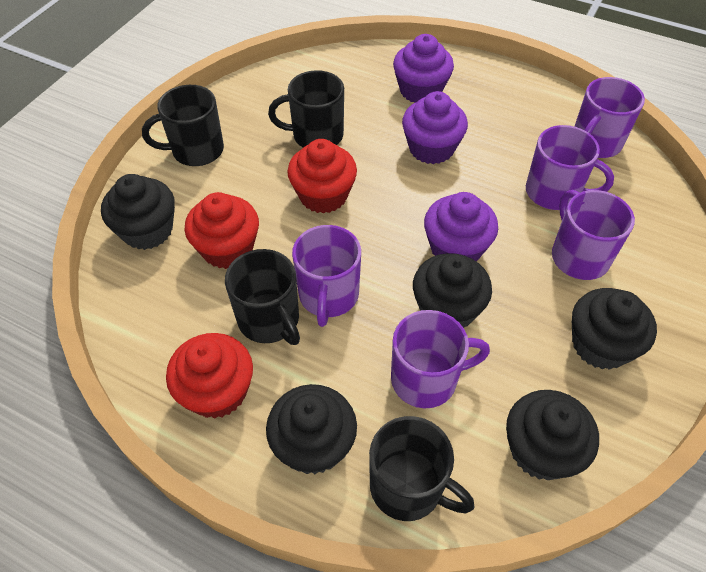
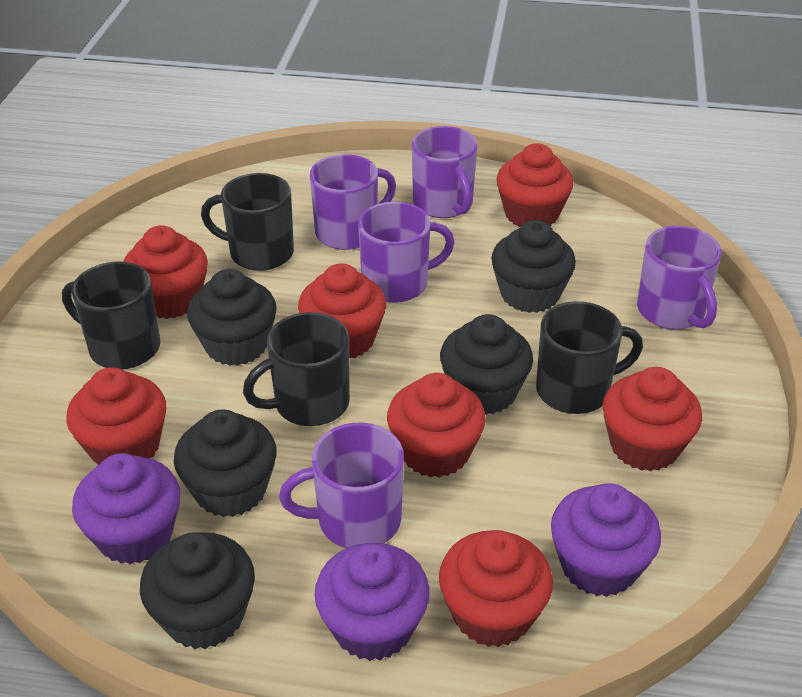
red cupcake: 3 -> 7

